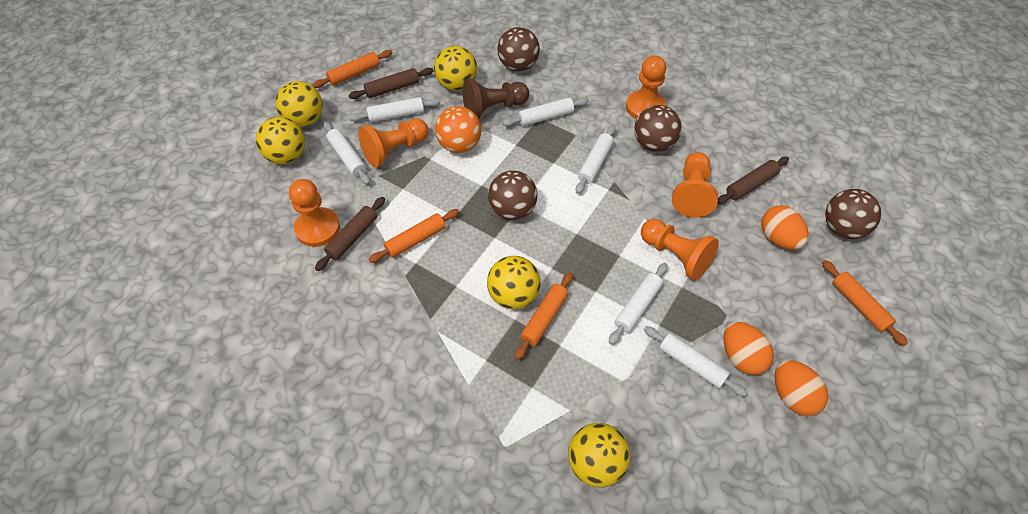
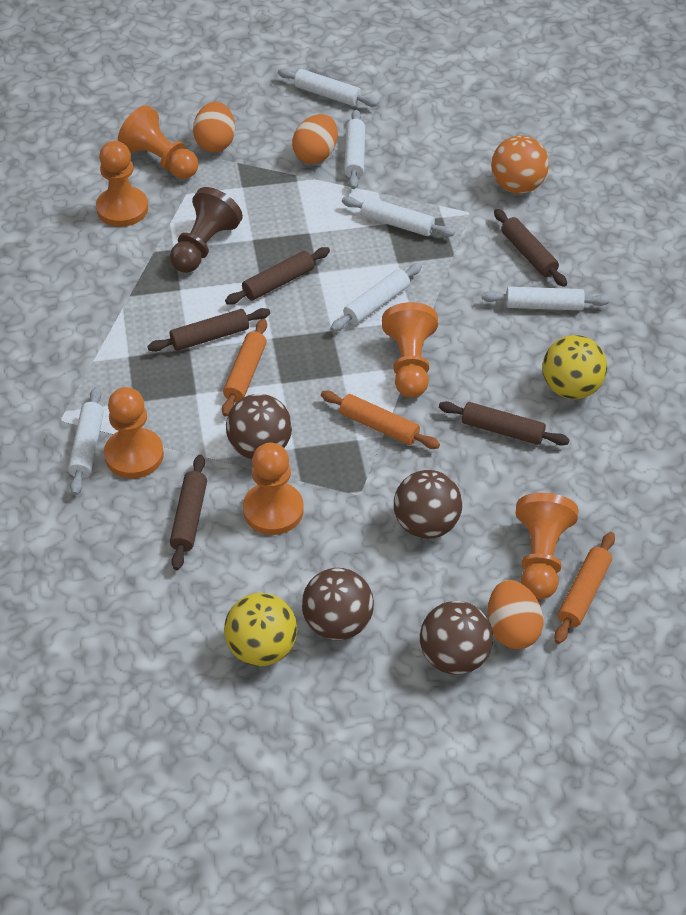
brown rolling pin: 3 -> 5
orange pawn: 5 -> 6
orange rolling pin: 4 -> 3
yellow ball: 5 -> 2

